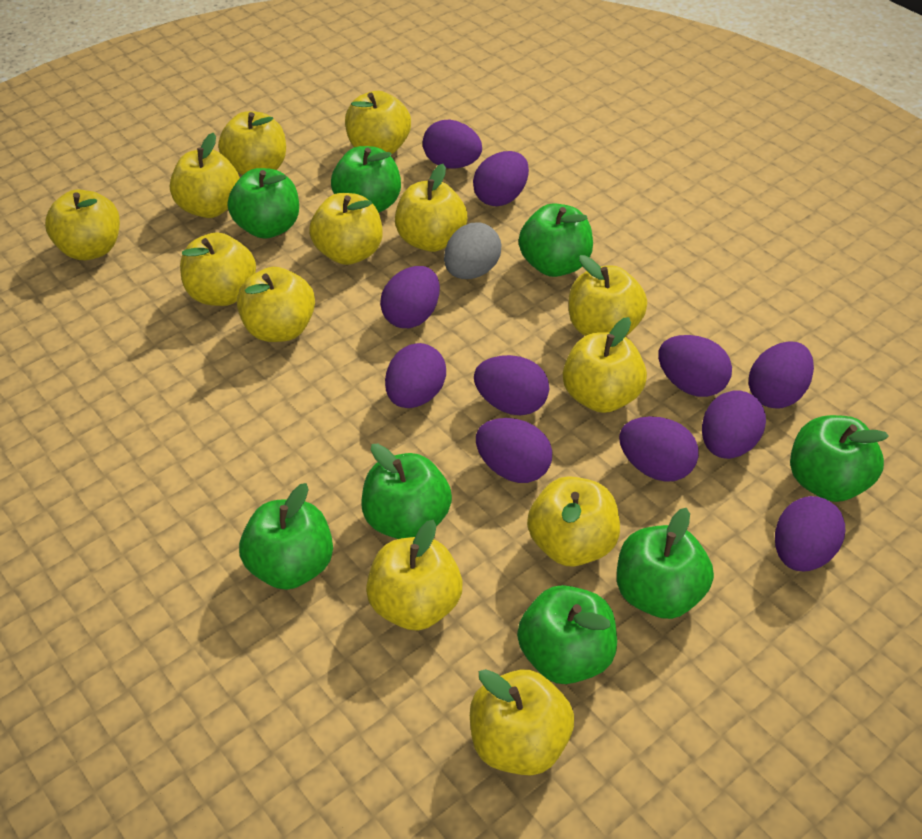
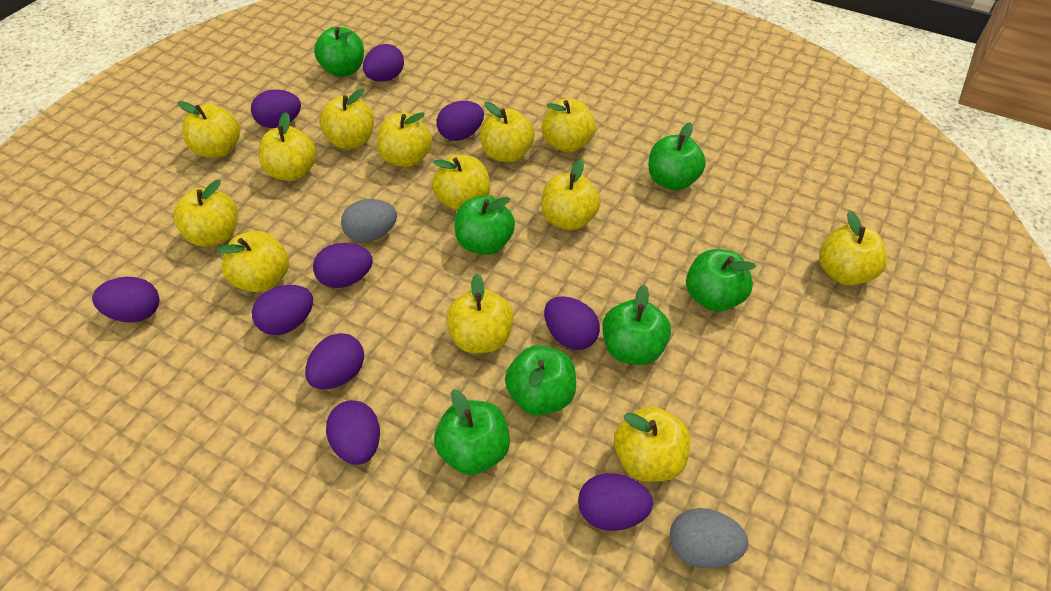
green apple: 8 -> 7
grey egg: 1 -> 2
purple egg: 11 -> 10

